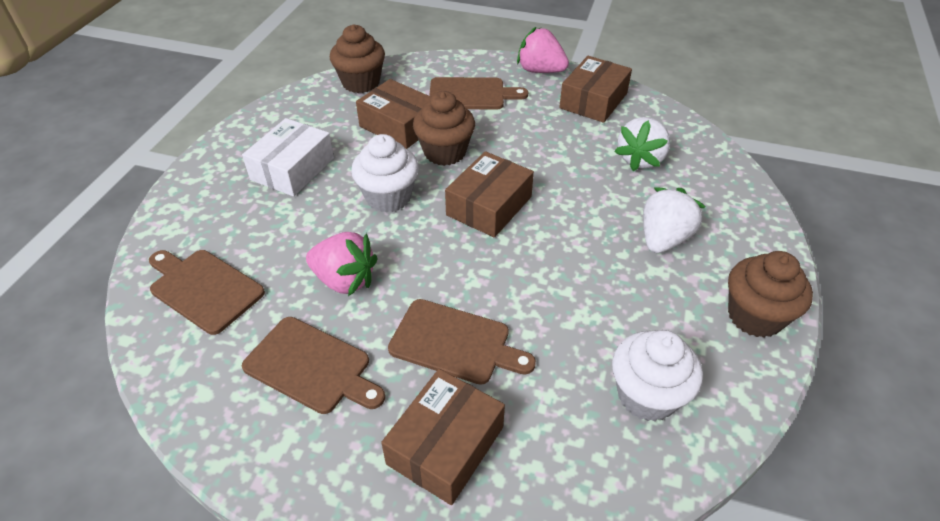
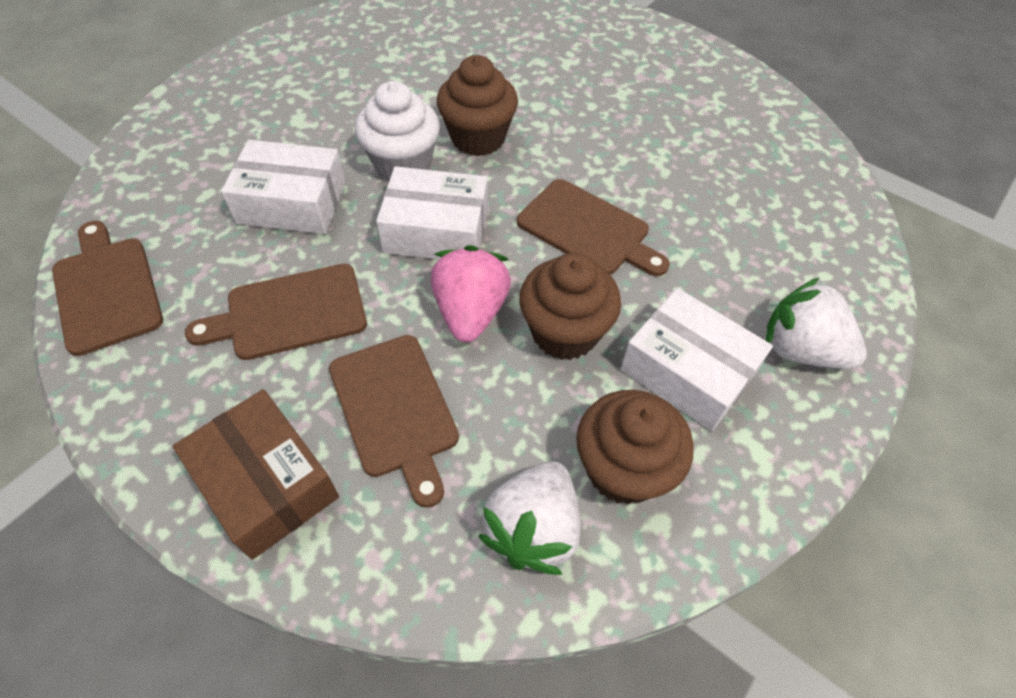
brown box: 4 -> 1
pink strawberry: 2 -> 1
white box: 1 -> 3
white cupcake: 2 -> 1

